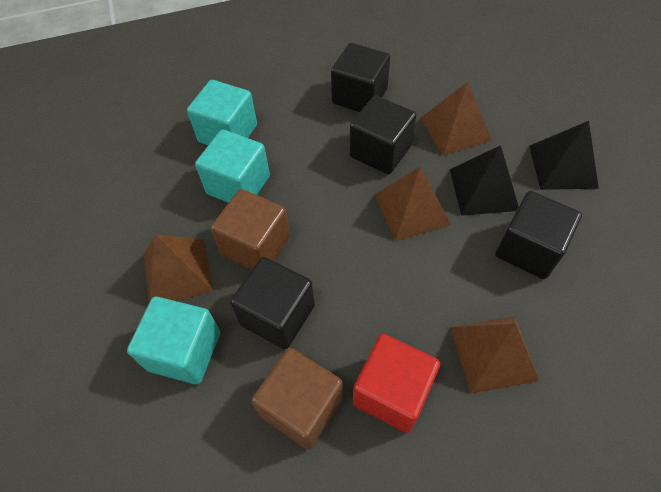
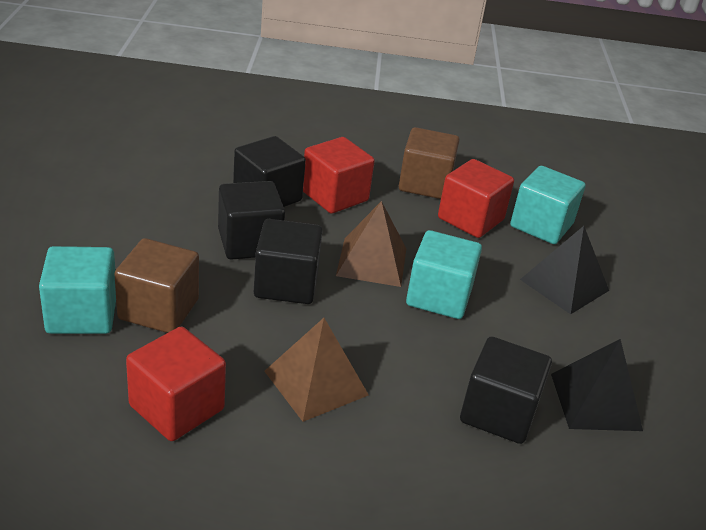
brown pyramid: 4 -> 2
red cube: 1 -> 3

